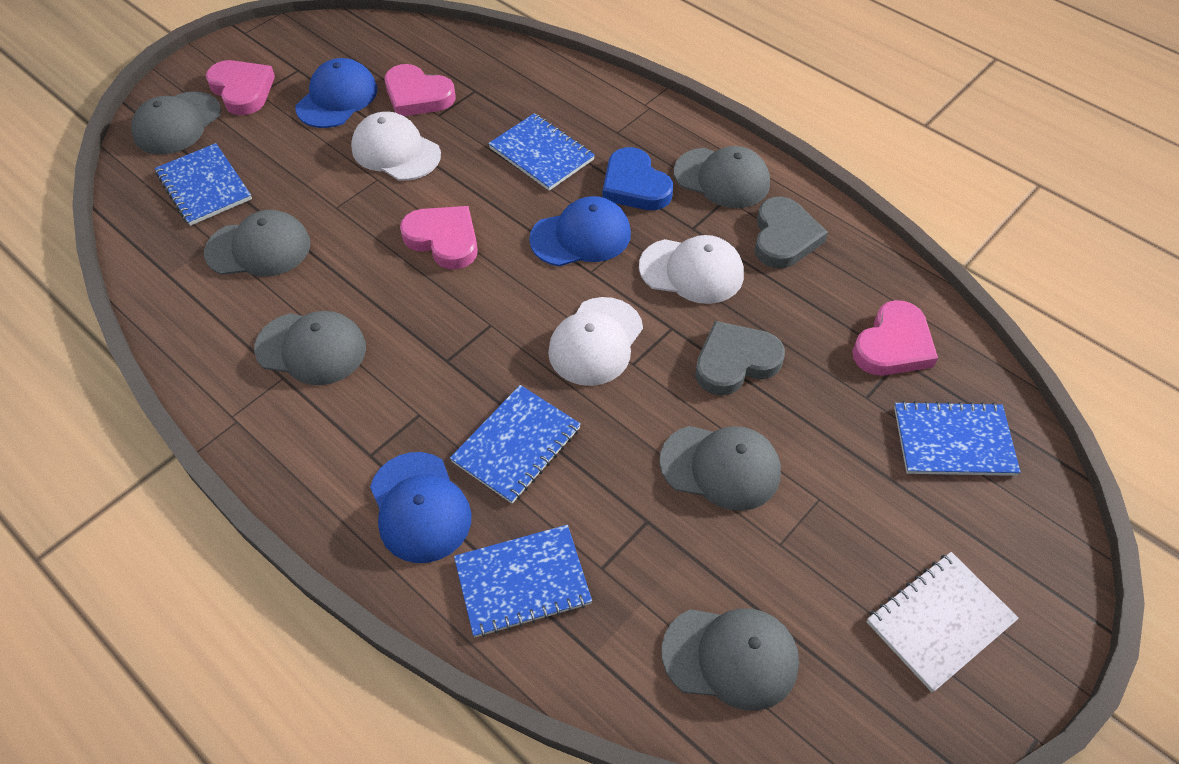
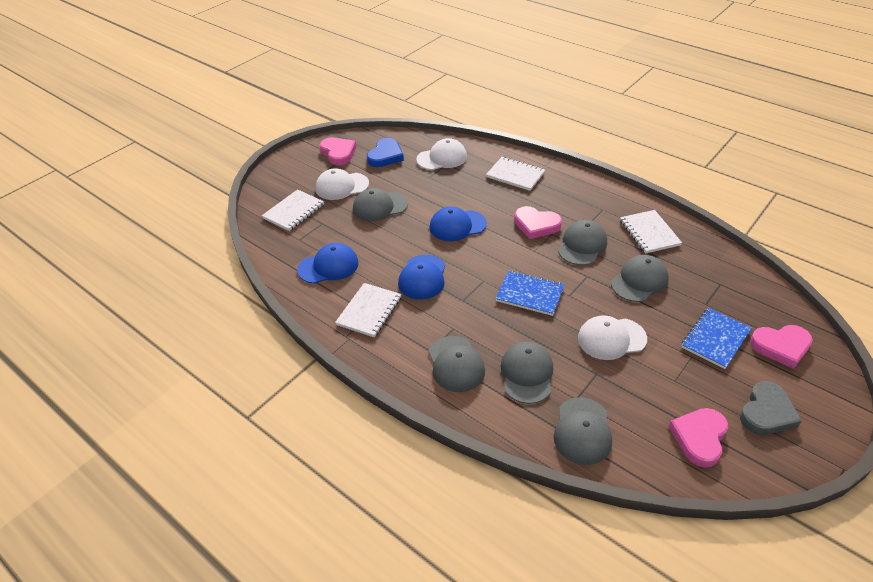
blue notebook: 5 -> 2
grey heart: 2 -> 1
white notebook: 1 -> 4

